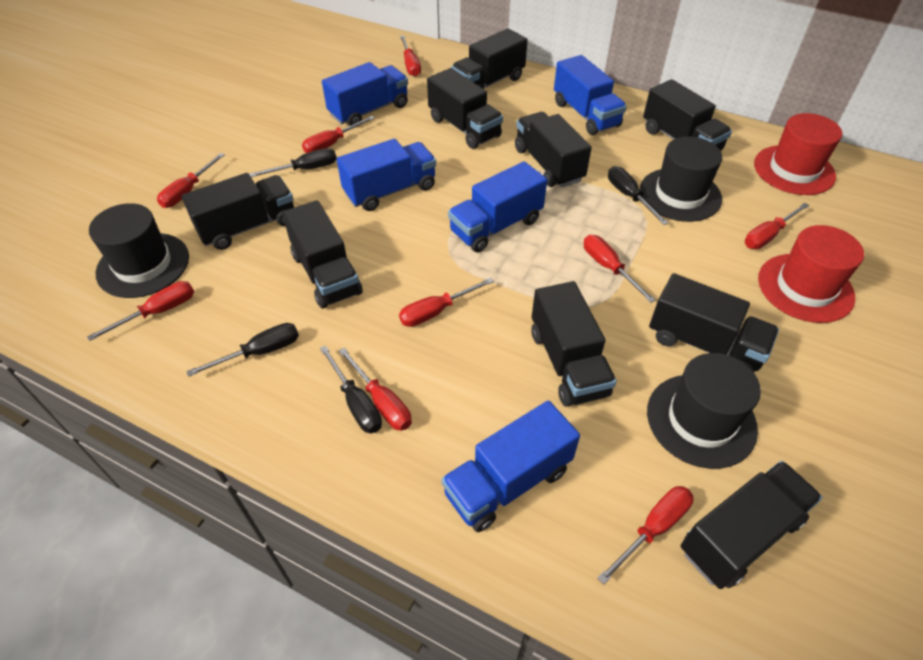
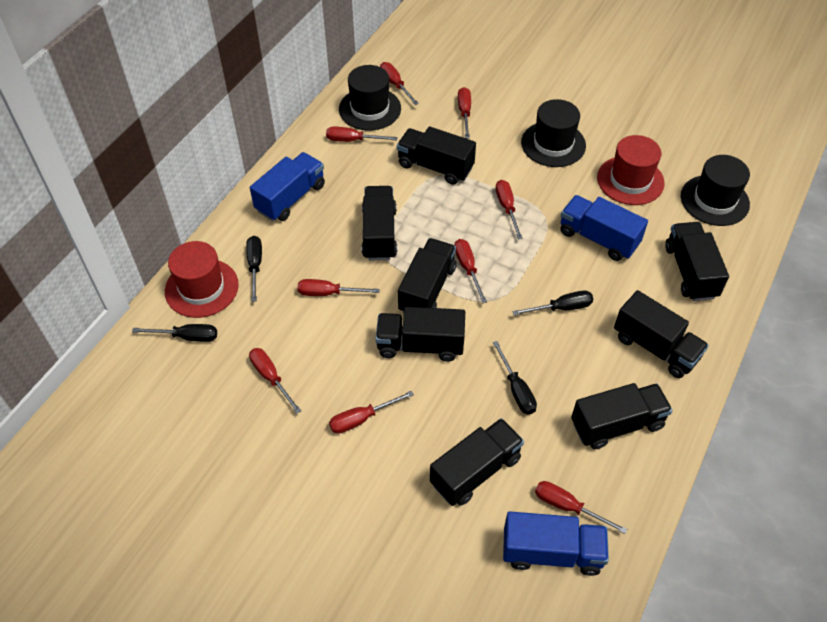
black truck: 9 -> 8
blue truck: 5 -> 3

